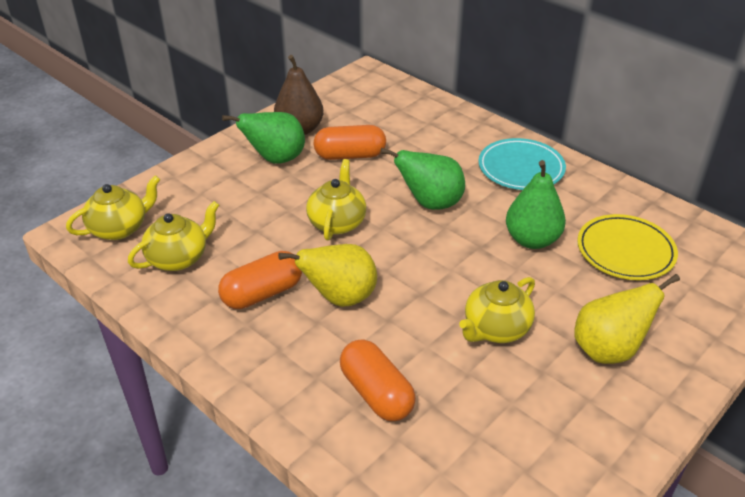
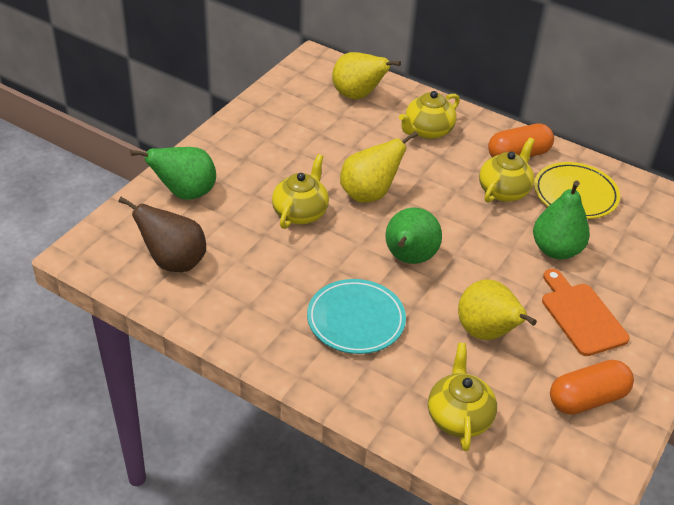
orange capsule: 3 -> 2
orange cutting board: 0 -> 1
yellow pear: 2 -> 3

